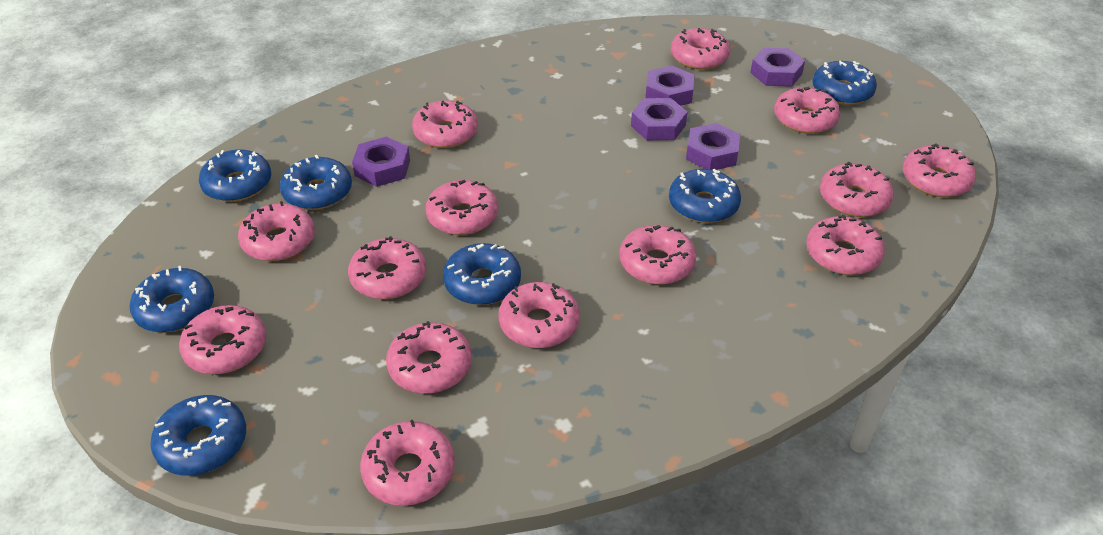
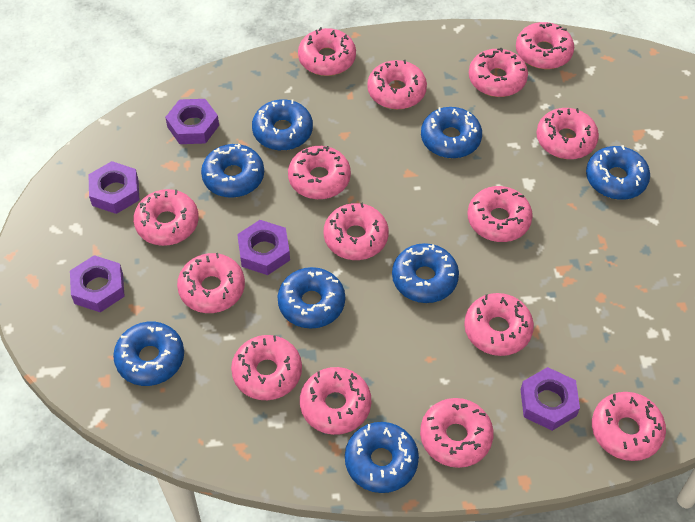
blue donut: 7 -> 8
pink donut: 14 -> 15

